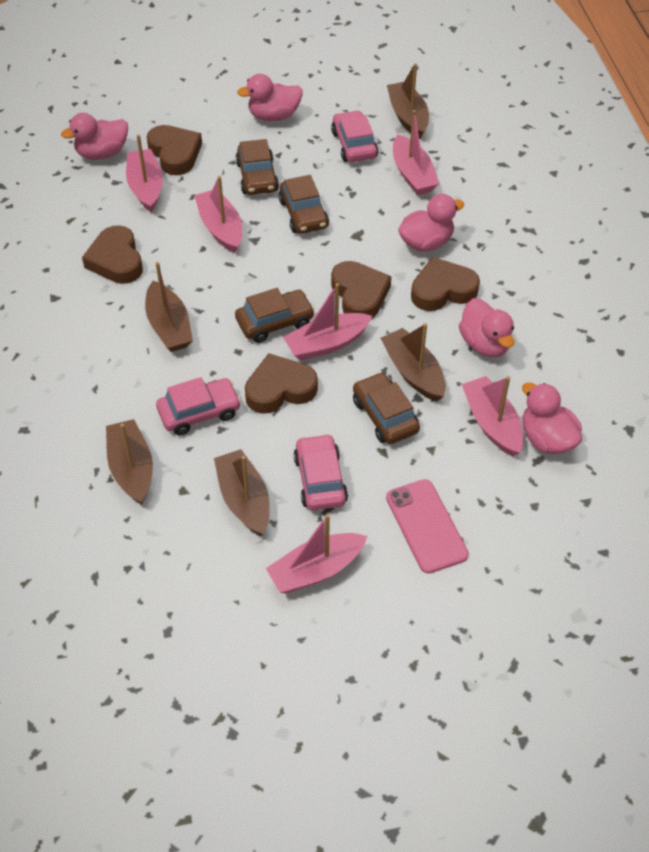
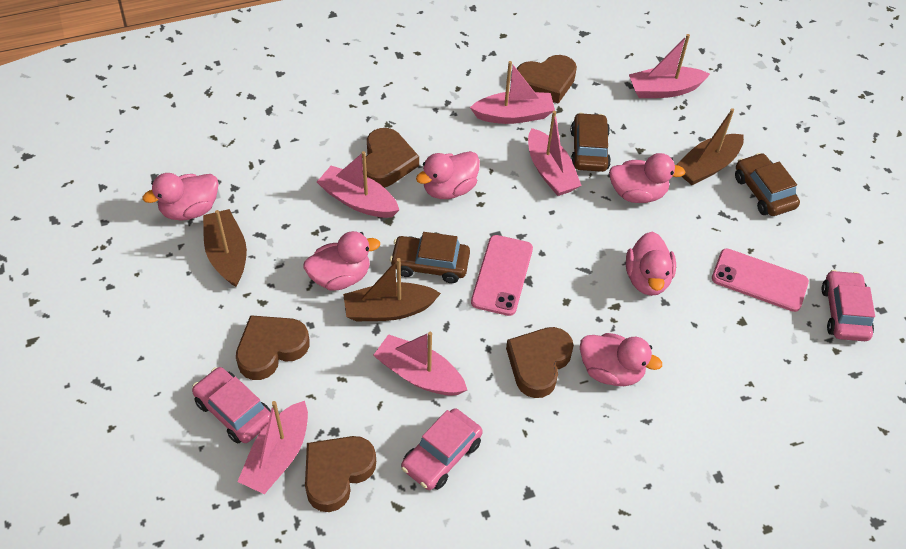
brown boat: 5 -> 3
brown car: 4 -> 3
pink duck: 5 -> 6
pink phone: 1 -> 2

